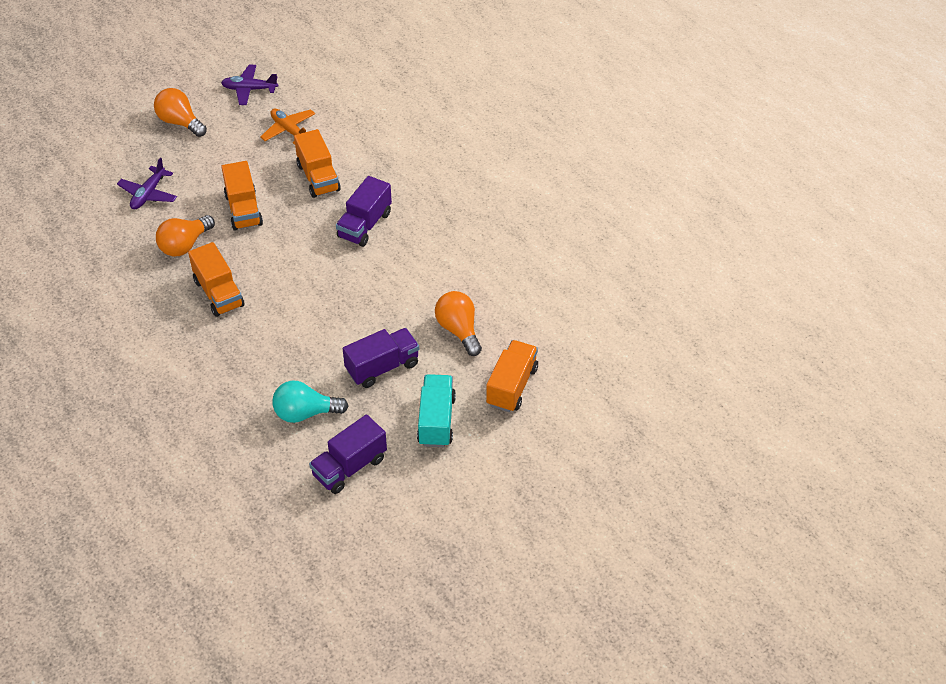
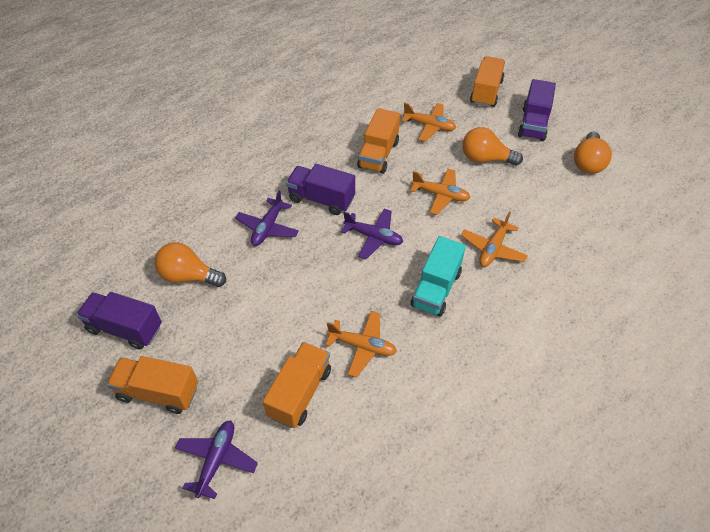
orange plane: 1 -> 4
purple plane: 2 -> 3
turquoise light bulb: 1 -> 0

